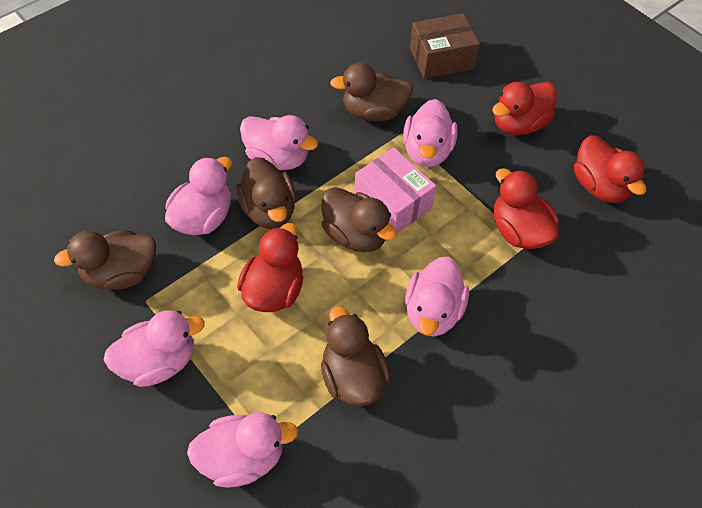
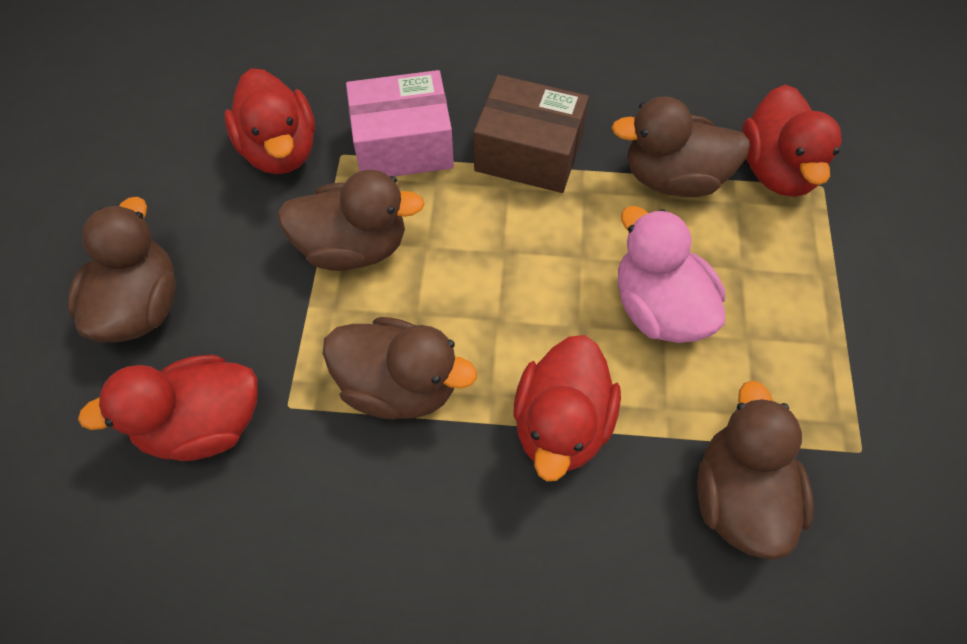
pink duck: 6 -> 1

